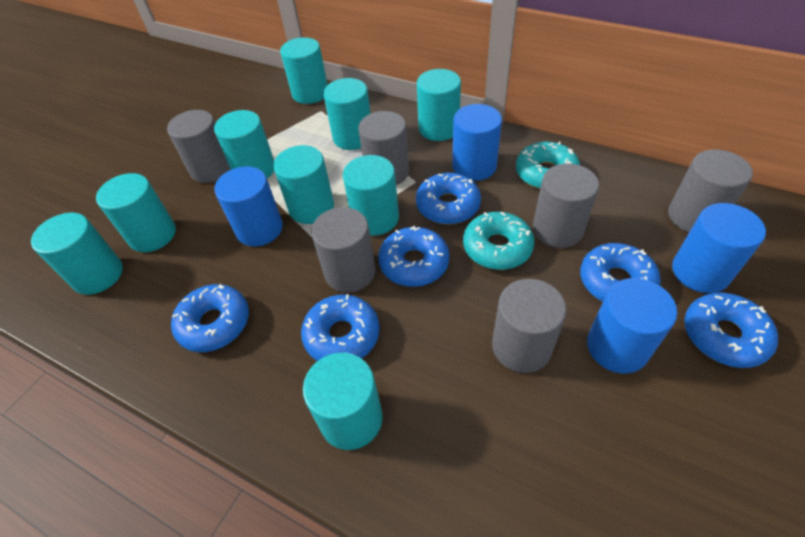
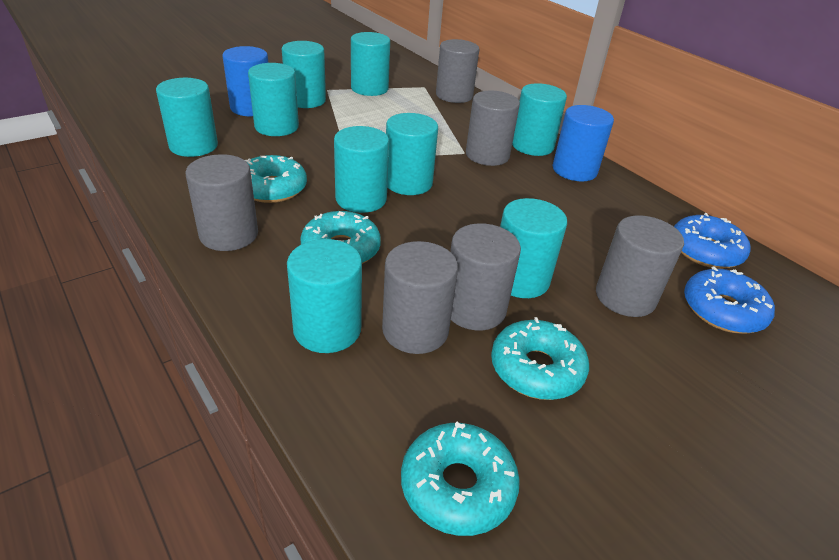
blue cylinder: 4 -> 2
blue donut: 6 -> 2
turquoise donut: 2 -> 4

